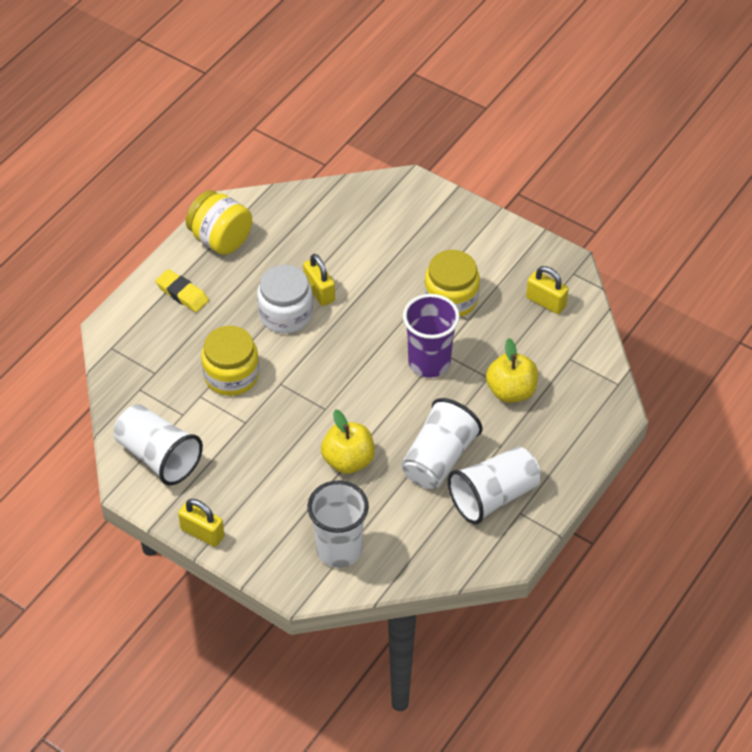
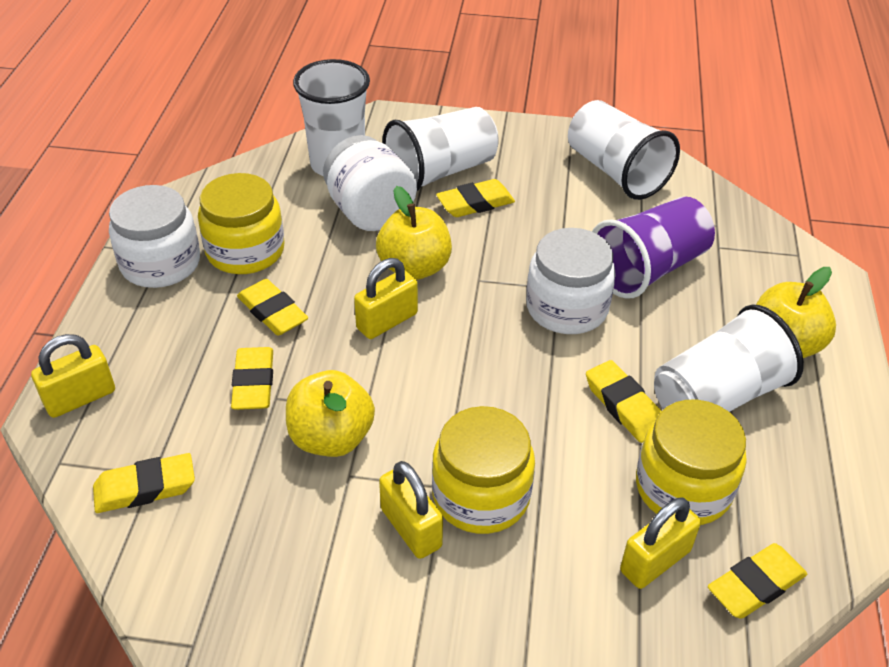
white jar: 1 -> 3
yellow apple: 2 -> 3
yellow eraser: 1 -> 6
yellow padlock: 3 -> 4

